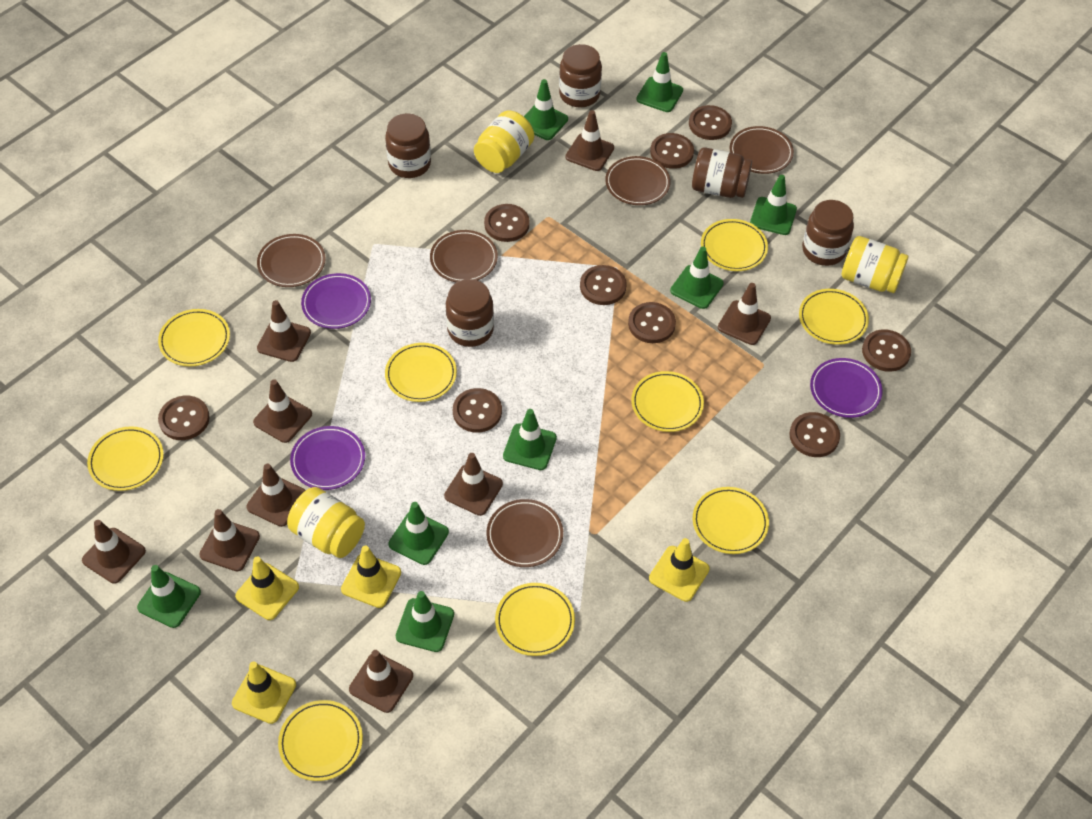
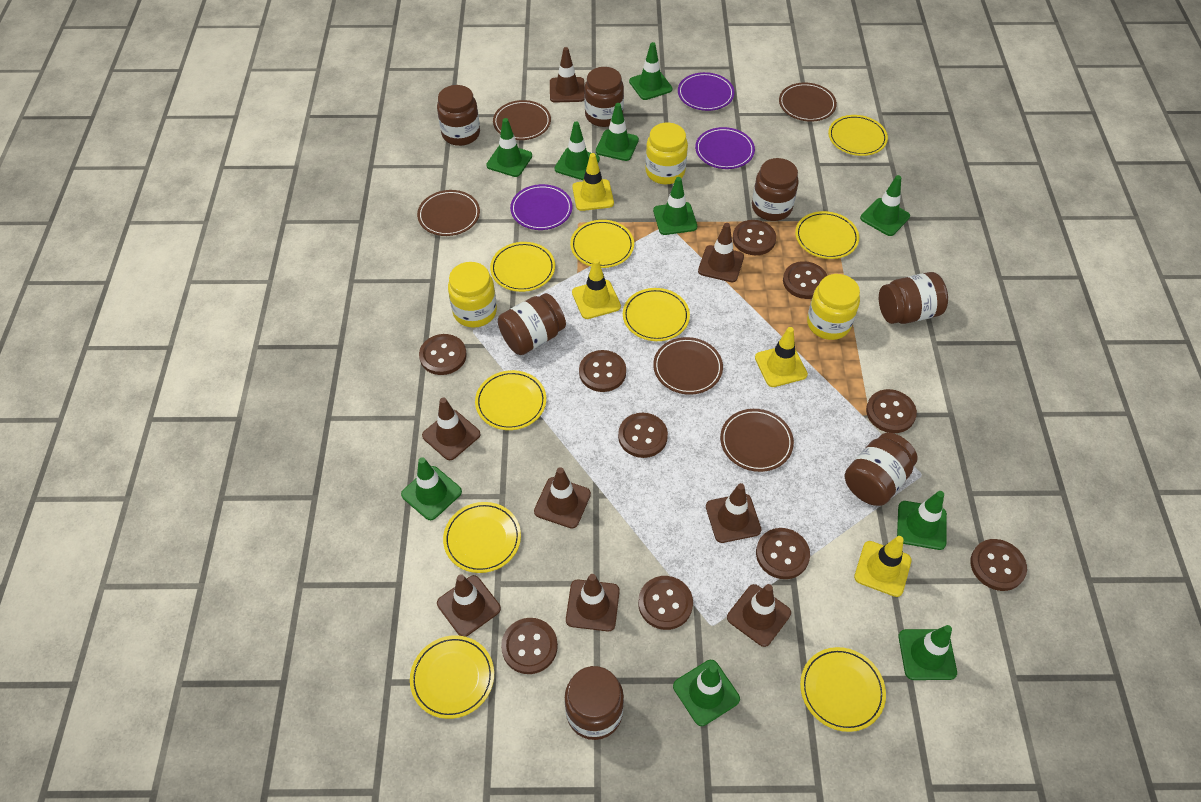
brown button: 9 -> 10
brown jar: 5 -> 7
brown traffic cone: 9 -> 8
green traffic cone: 8 -> 10

